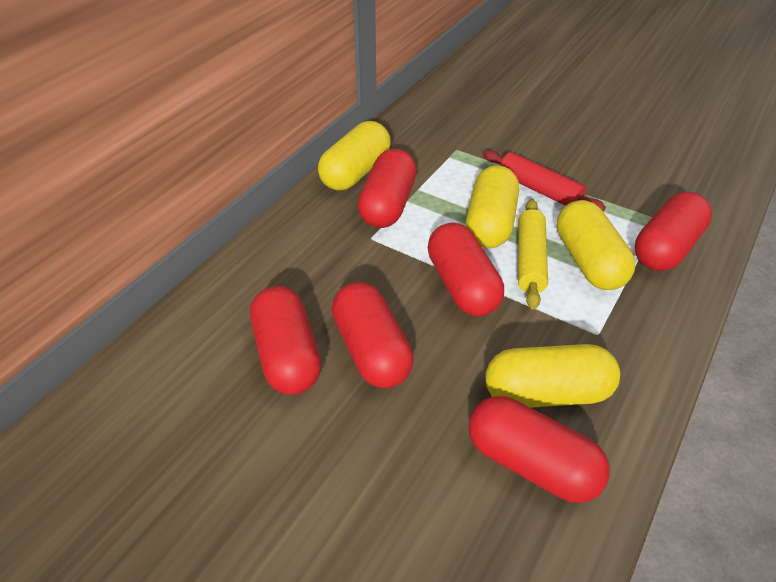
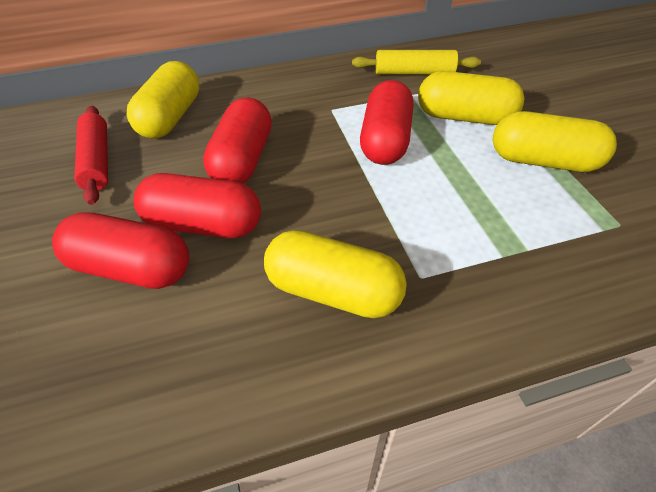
red capsule: 6 -> 4

